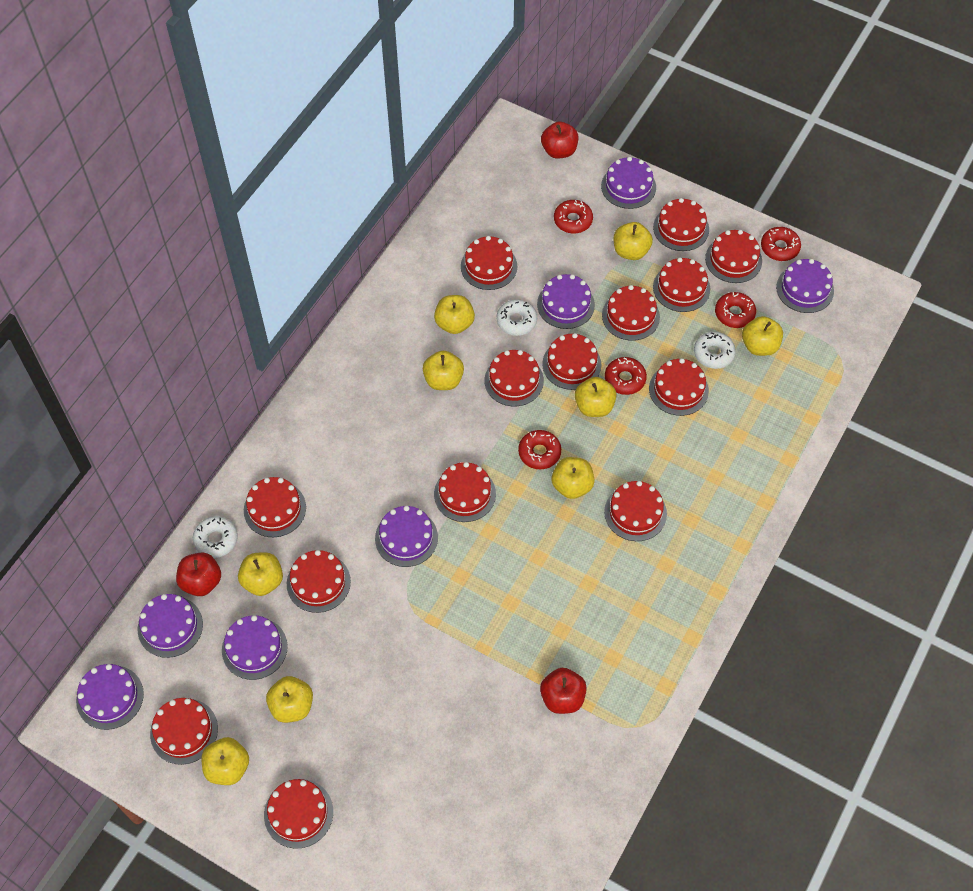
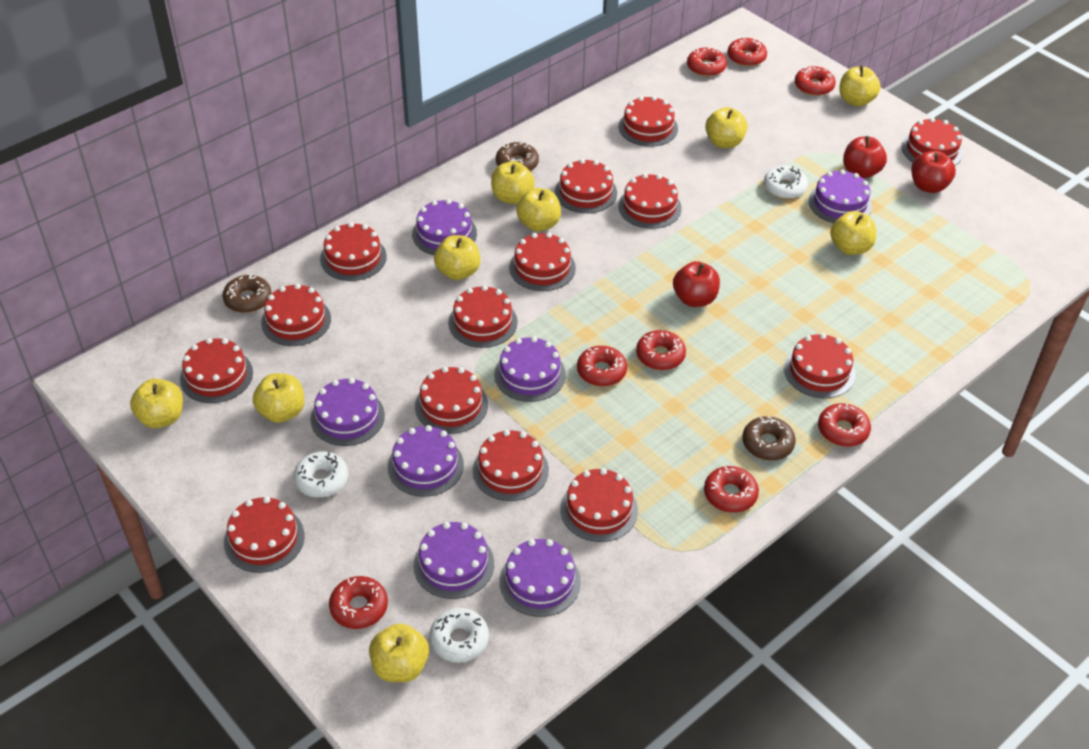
brown donut: 0 -> 3
red donut: 5 -> 8

